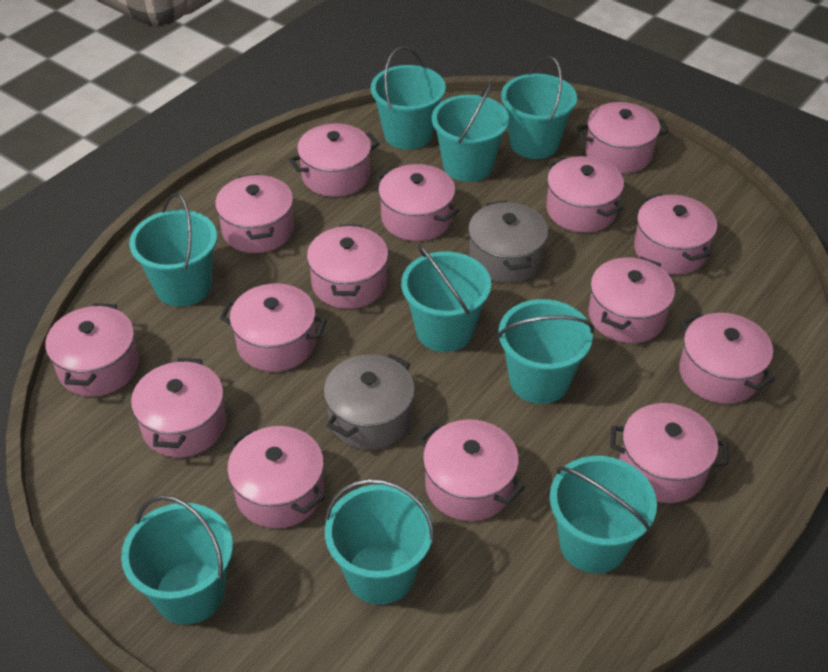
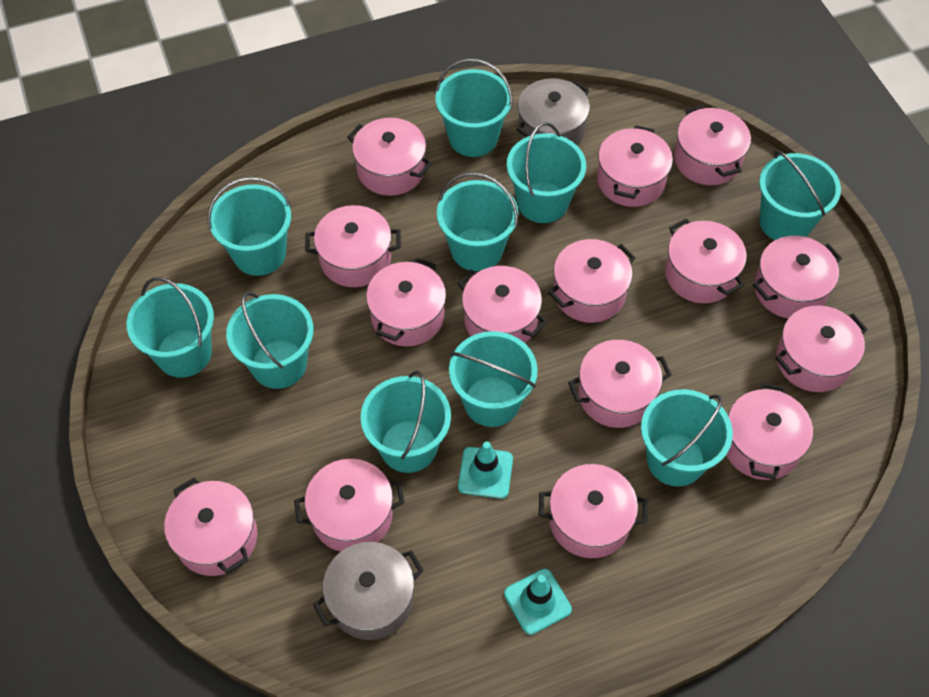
turquoise bucket: 9 -> 10
turquoise traffic cone: 0 -> 2

